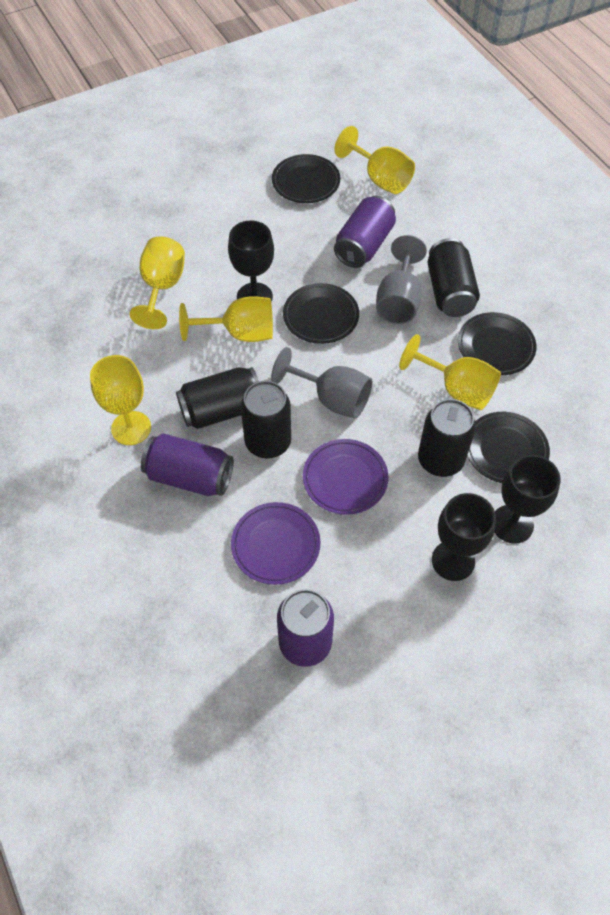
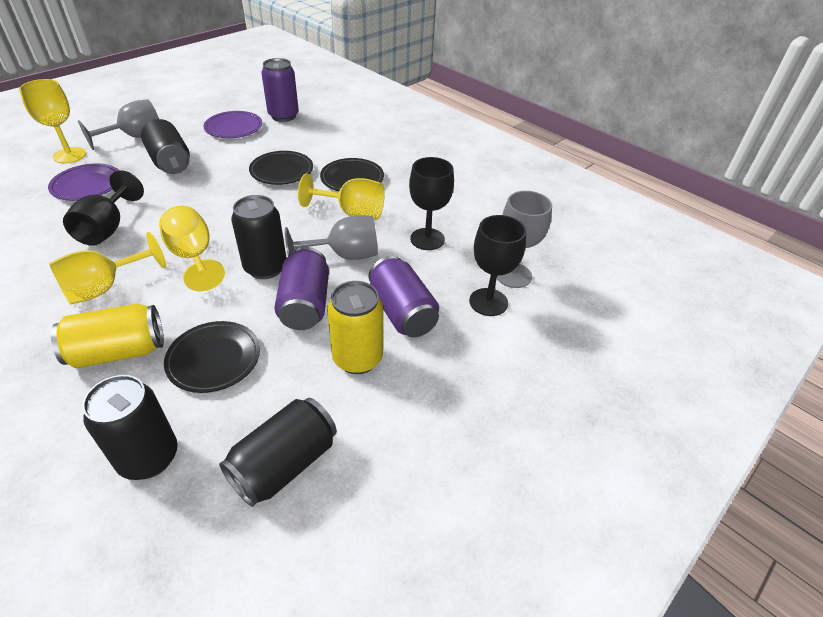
black plate: 4 -> 3
grey goblet: 2 -> 3
yellow can: 0 -> 2
yellow goblet: 5 -> 4

